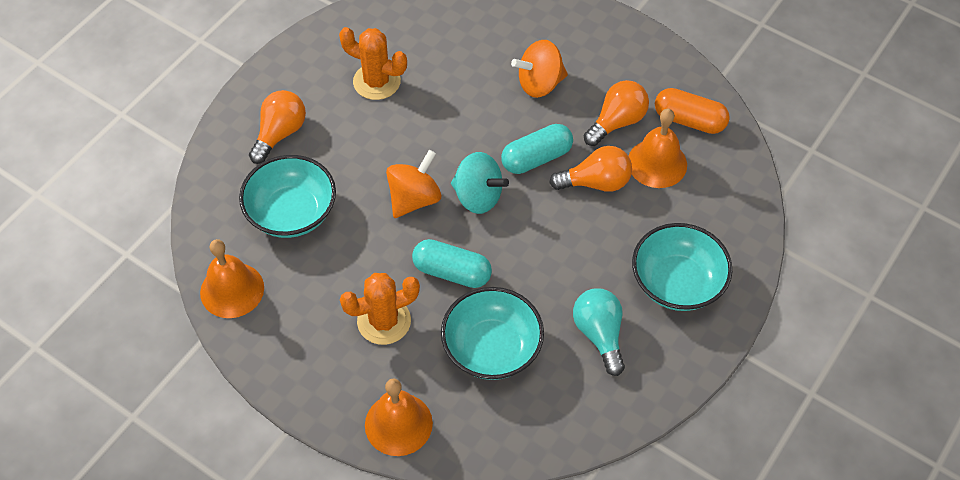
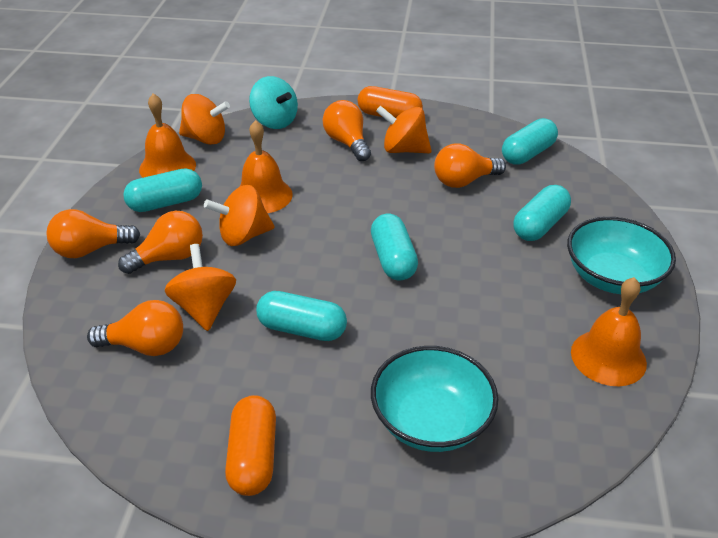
orange cactus: 2 -> 0
orange capsule: 1 -> 2
orange light bulb: 3 -> 5
orange spinning top: 2 -> 4
turquoise bowl: 3 -> 2
turquoise capsule: 2 -> 5
turquoise light bulb: 1 -> 0

